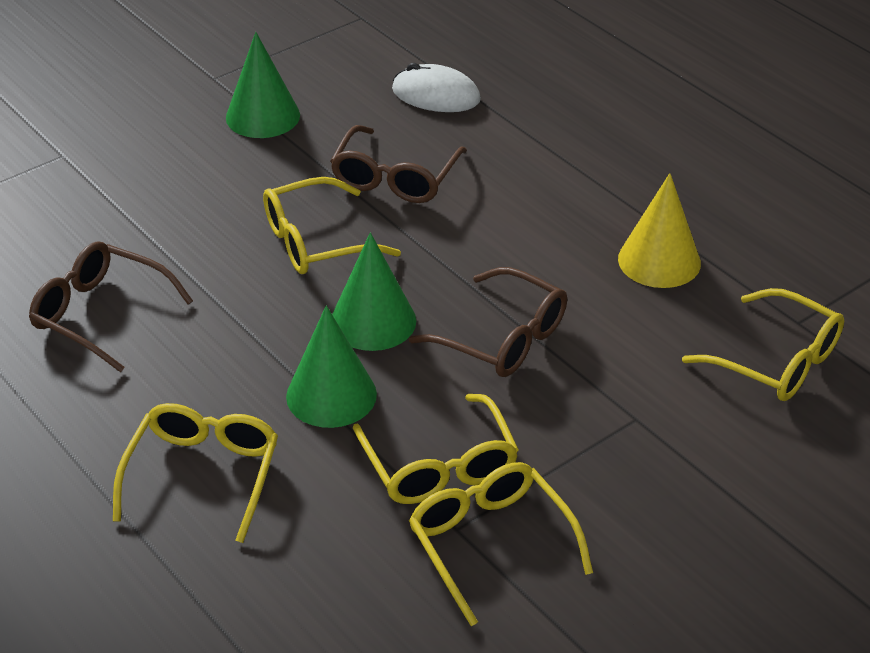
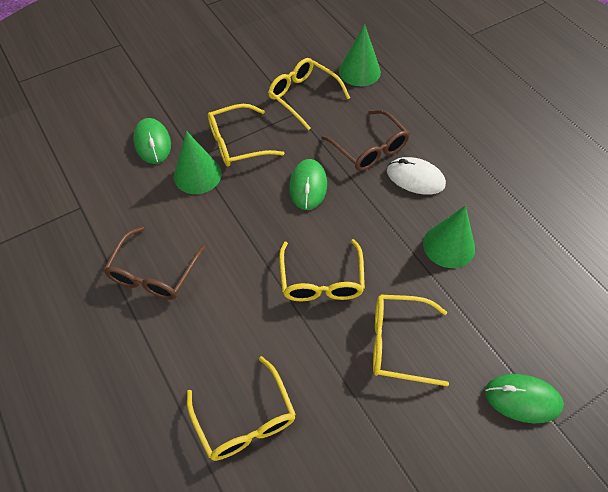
brown glasses: 3 -> 2
green mouse: 0 -> 3
yellow cone: 1 -> 0

